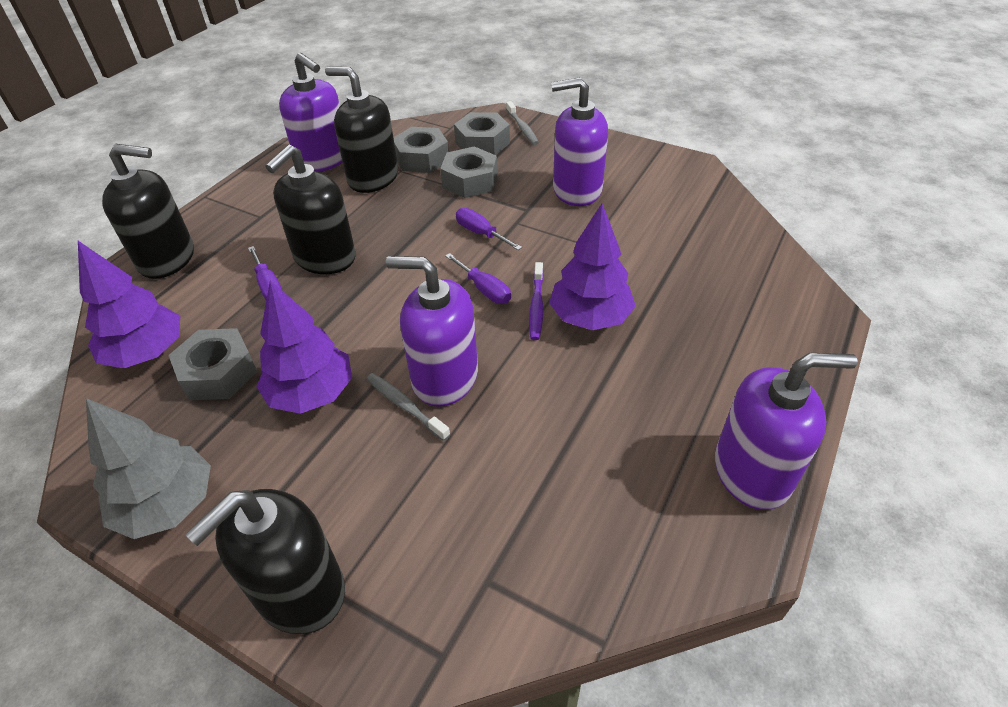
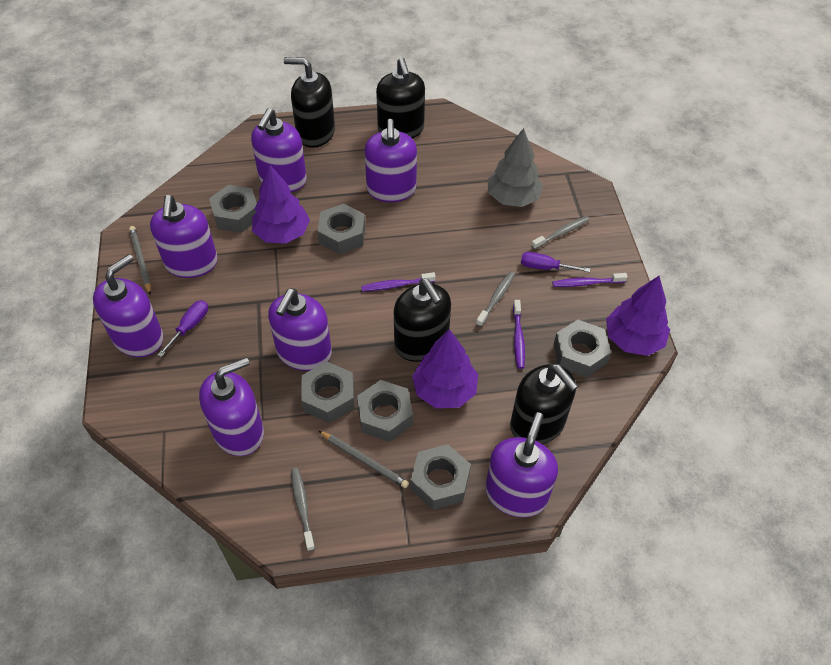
grey nut: 4 -> 6
grey pencil: 0 -> 2
grey toothbrush: 2 -> 3
purple screwdriver: 3 -> 2
purple soap dispenser: 4 -> 7
purple toothbrush: 1 -> 3

